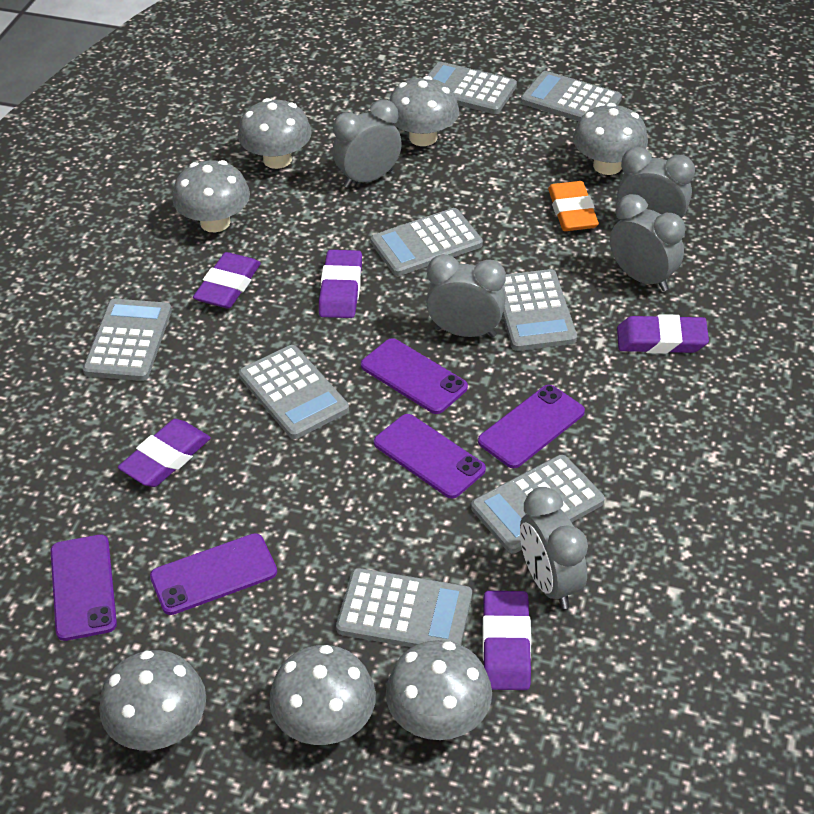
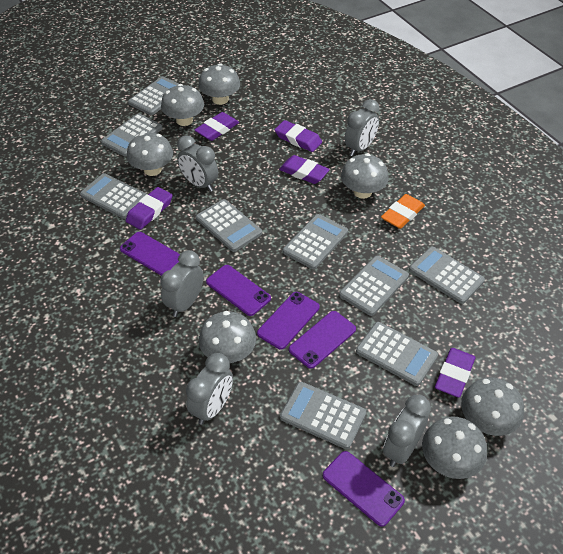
grey calculator: 8 -> 9

